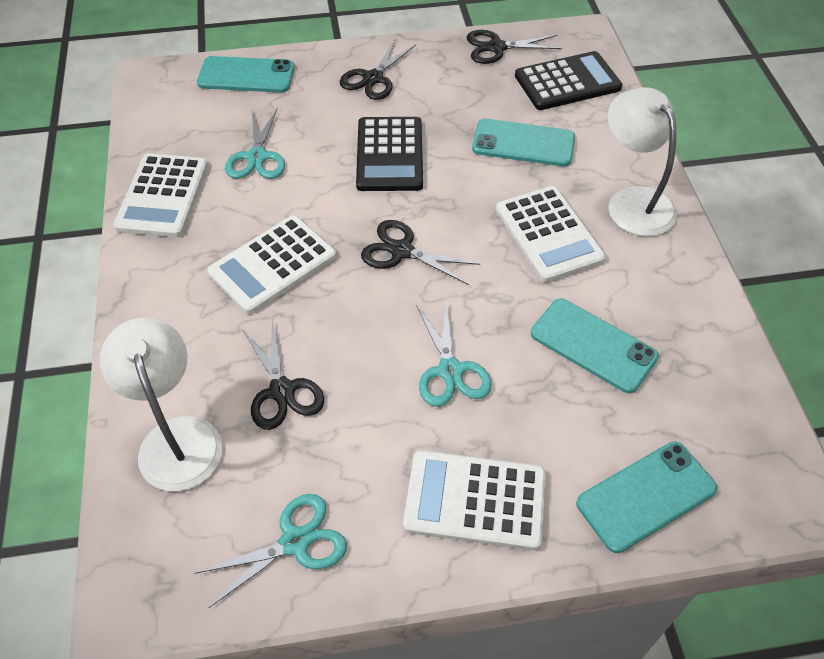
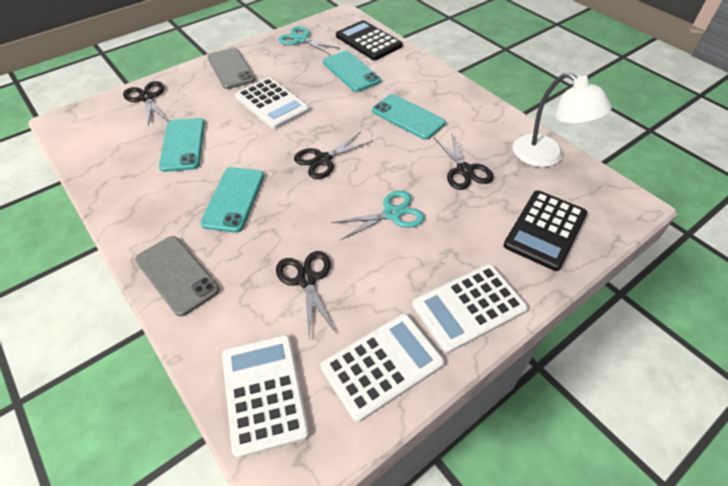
grey phone: 0 -> 2
turquoise scissors: 3 -> 2
white lamp: 2 -> 1

